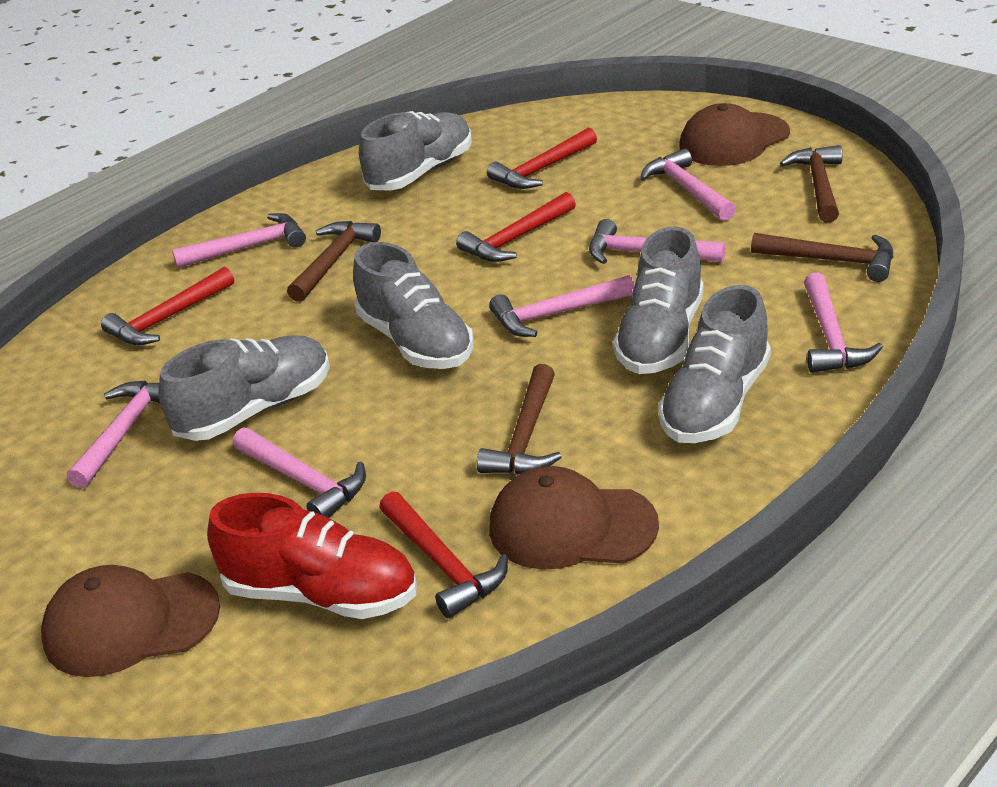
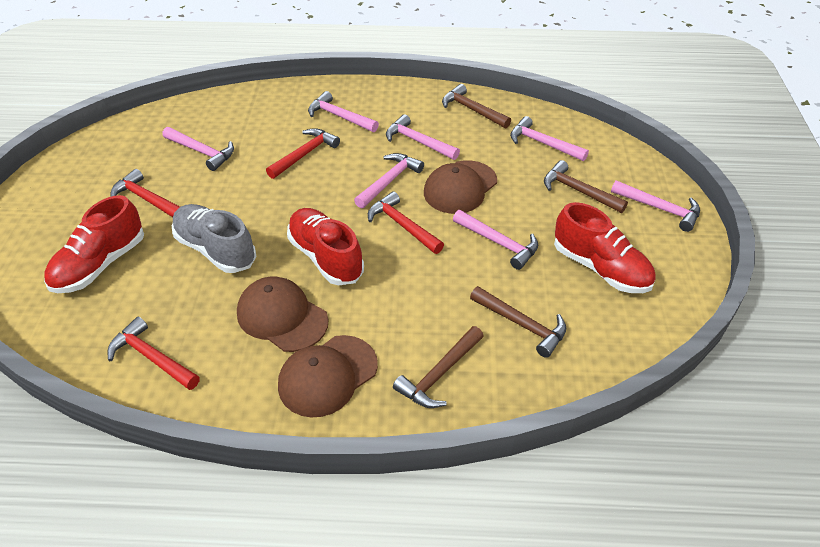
grey shoe: 5 -> 1
red shoe: 1 -> 3

